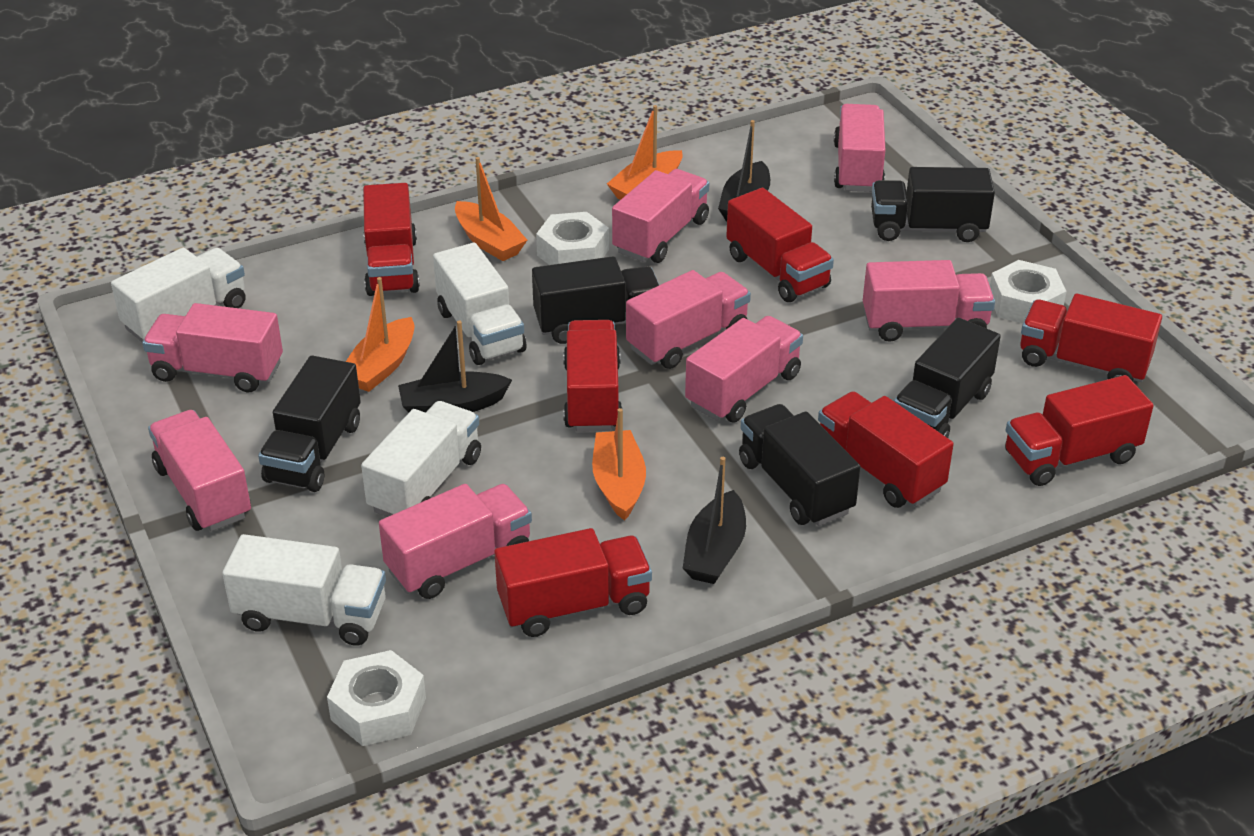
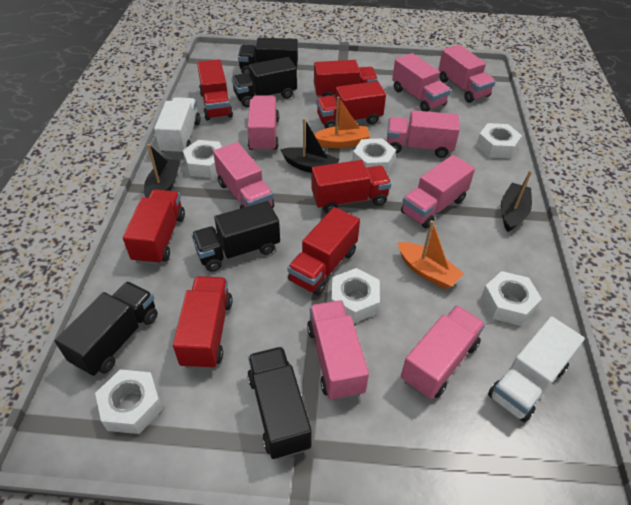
orange boat: 4 -> 2
white nut: 3 -> 6
white truck: 4 -> 2

